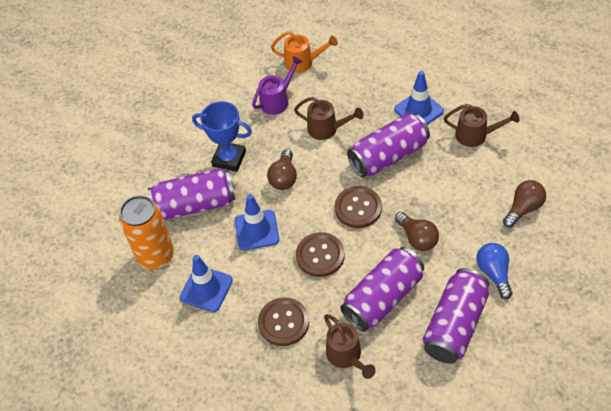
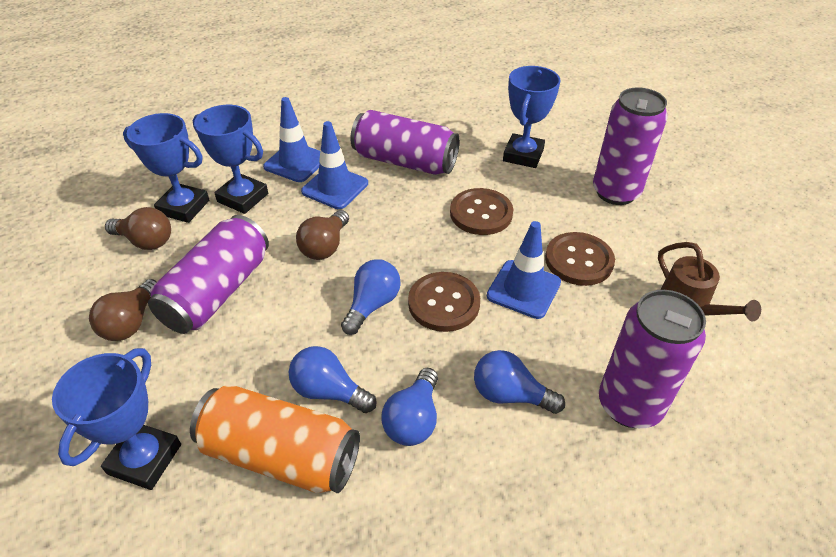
blue light bulb: 1 -> 4
blue trophy: 1 -> 4
brown watering can: 3 -> 1
orange watering can: 1 -> 0
purple watering can: 1 -> 0

